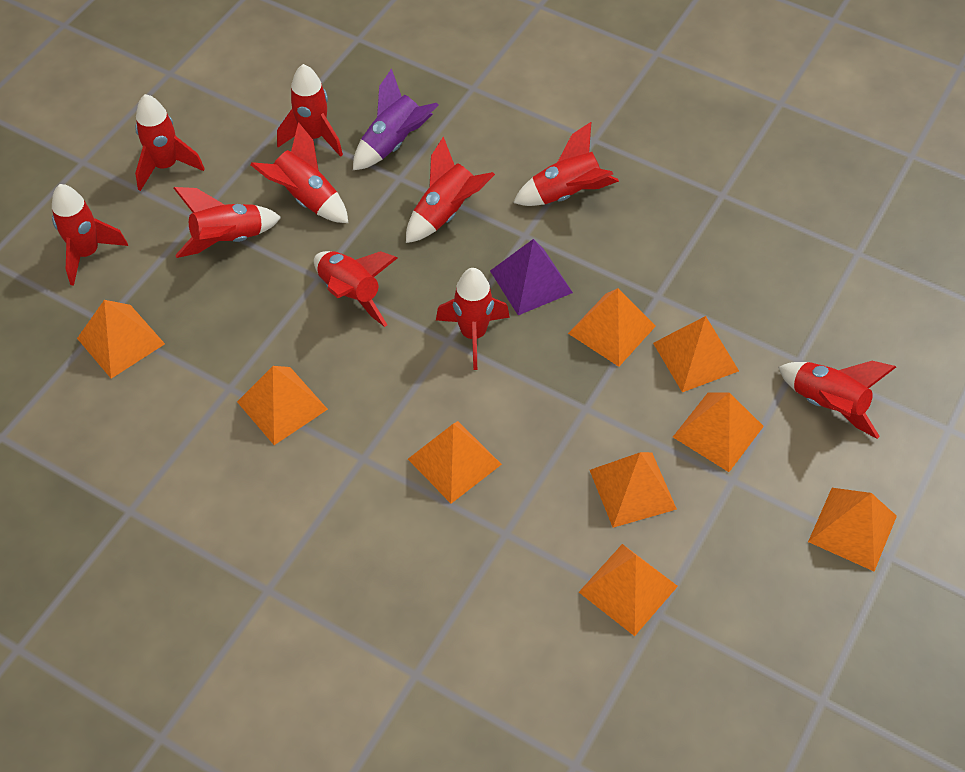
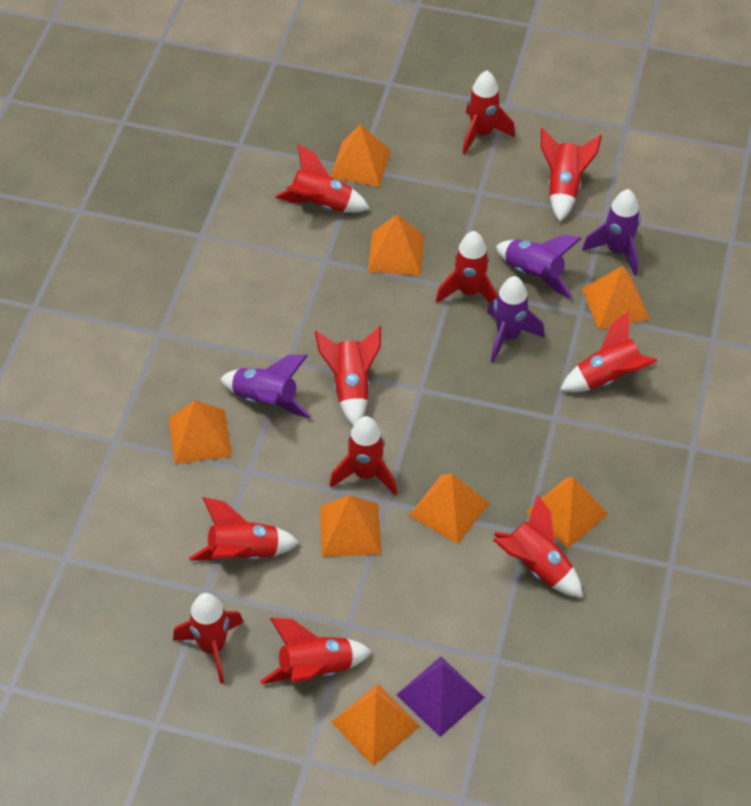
orange pyramid: 9 -> 8
purple rocket: 1 -> 4
red rocket: 10 -> 11

